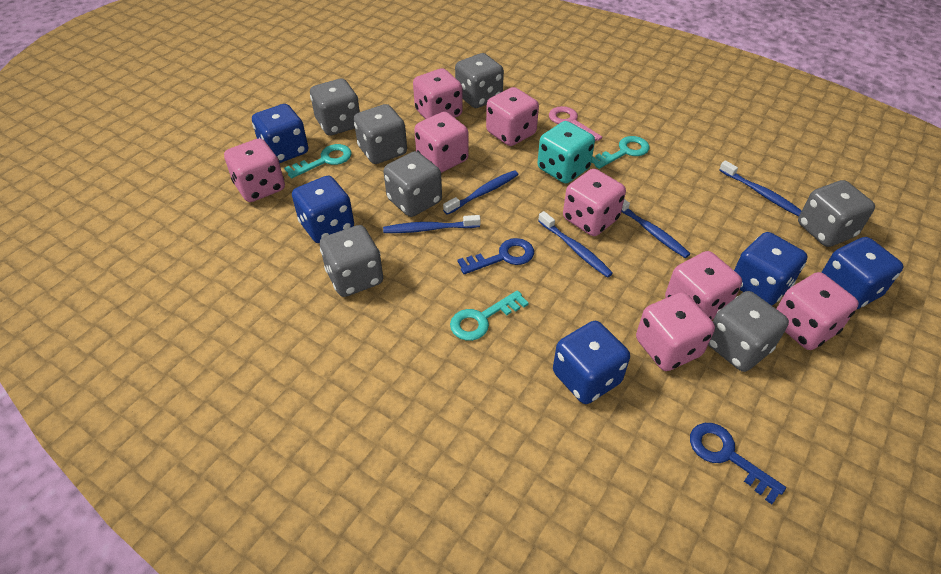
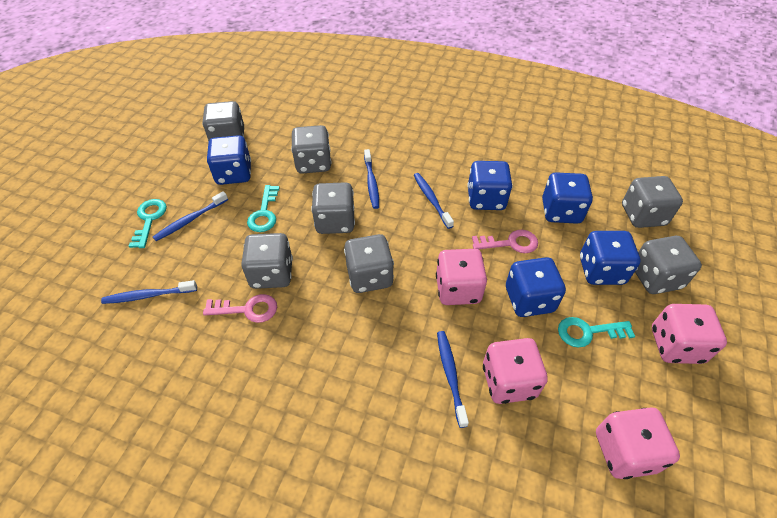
blue key: 2 -> 0
pink dice: 8 -> 4
pink key: 1 -> 2
turquoise dice: 1 -> 0

